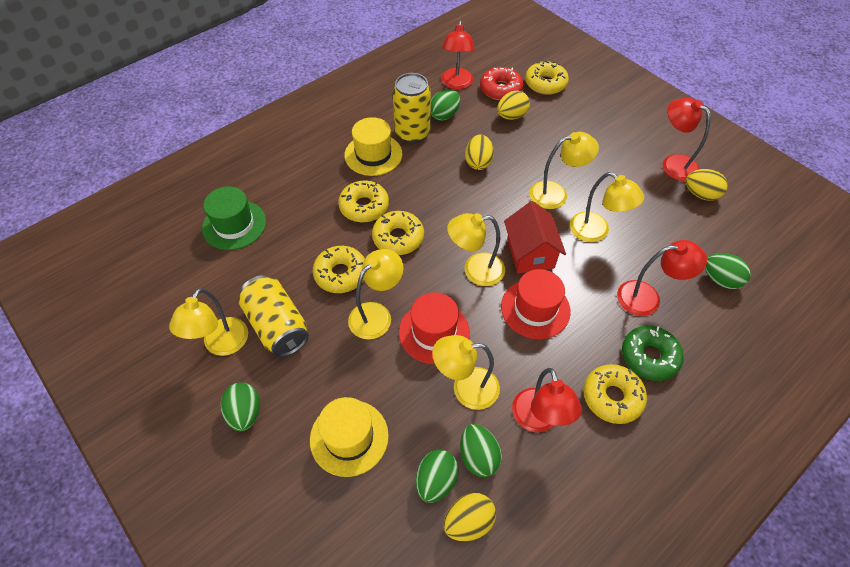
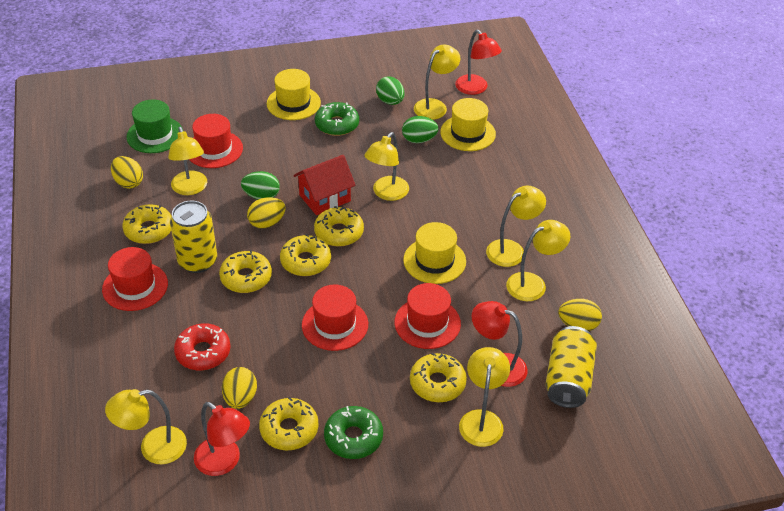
green donut: 1 -> 2
green egg: 5 -> 3
red hat: 2 -> 4
red lamp: 4 -> 3
yellow donut: 5 -> 6
yellow hat: 2 -> 3
yellow lamp: 6 -> 7

